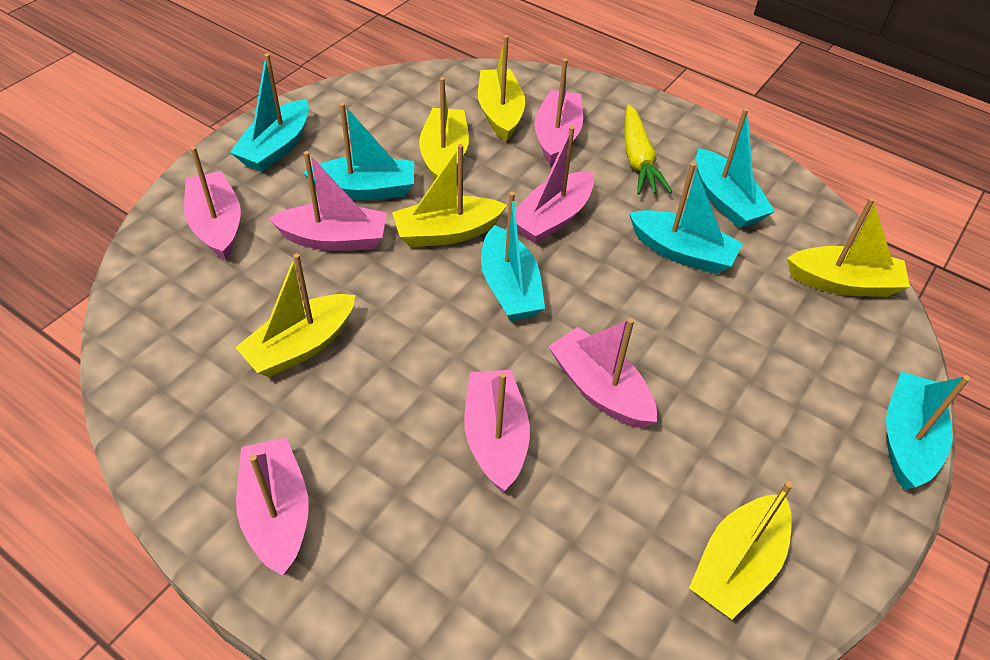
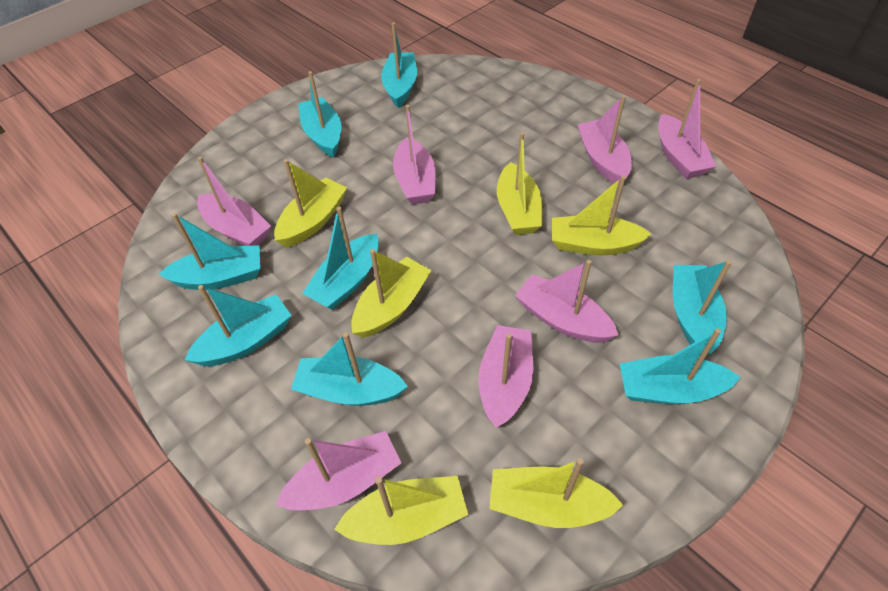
turquoise boat: 6 -> 8
yellow carrot: 1 -> 0

